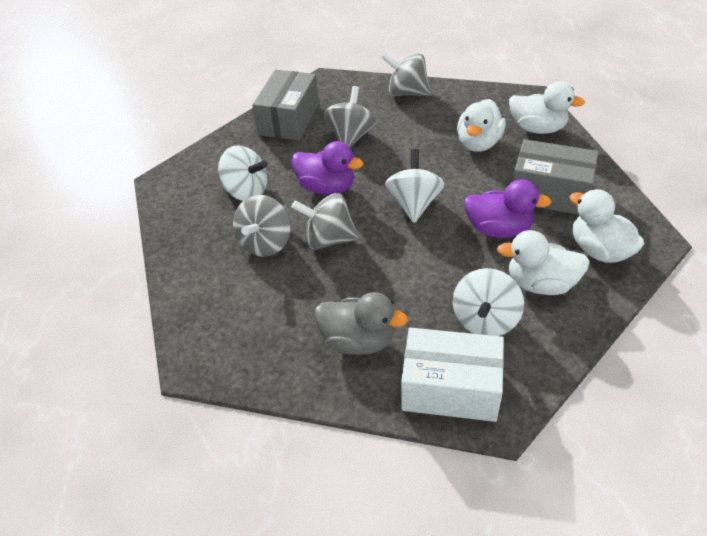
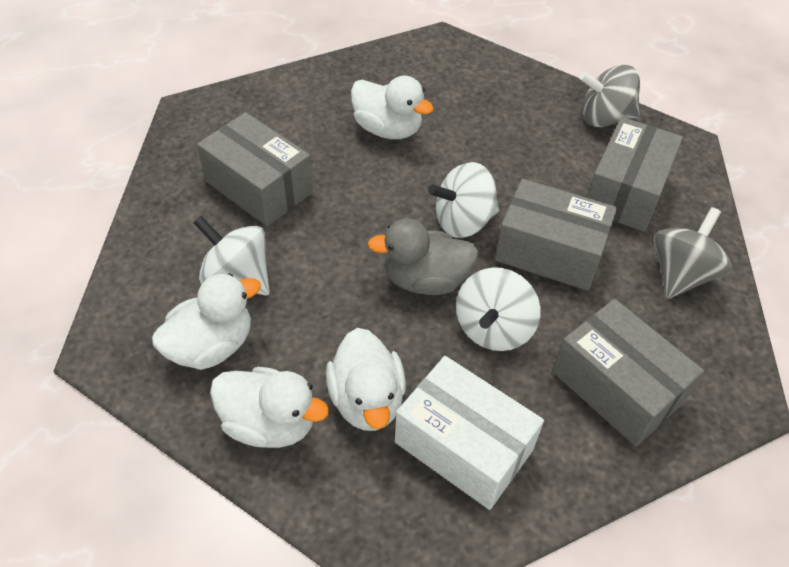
grey box: 2 -> 4
grey spinning top: 4 -> 2
purple duck: 2 -> 0

